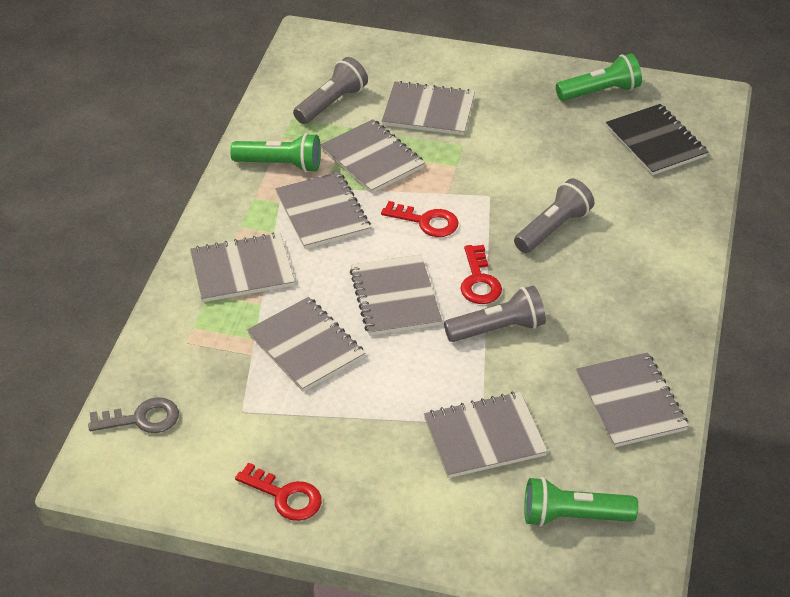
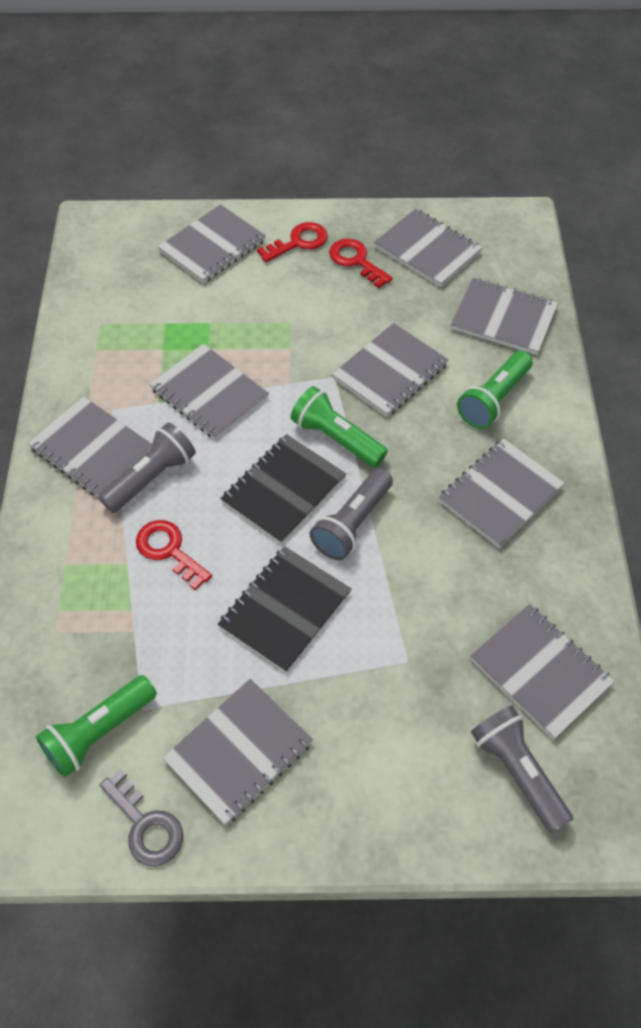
black notebook: 1 -> 2
grey notebook: 8 -> 9

